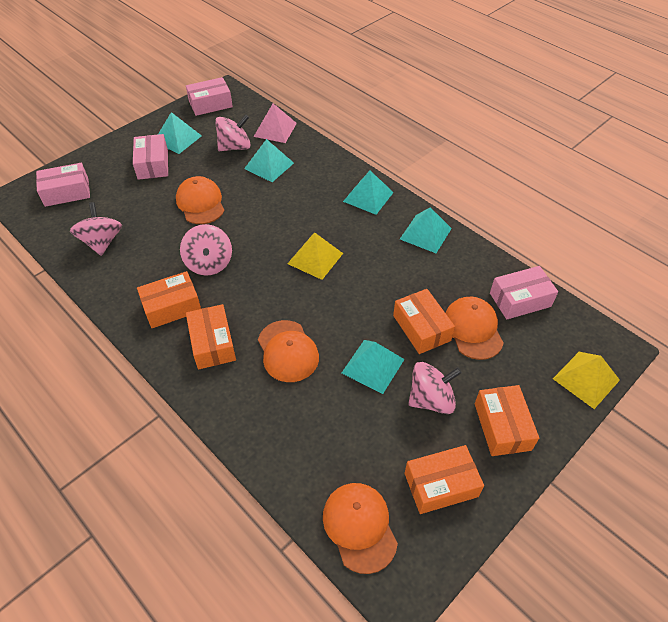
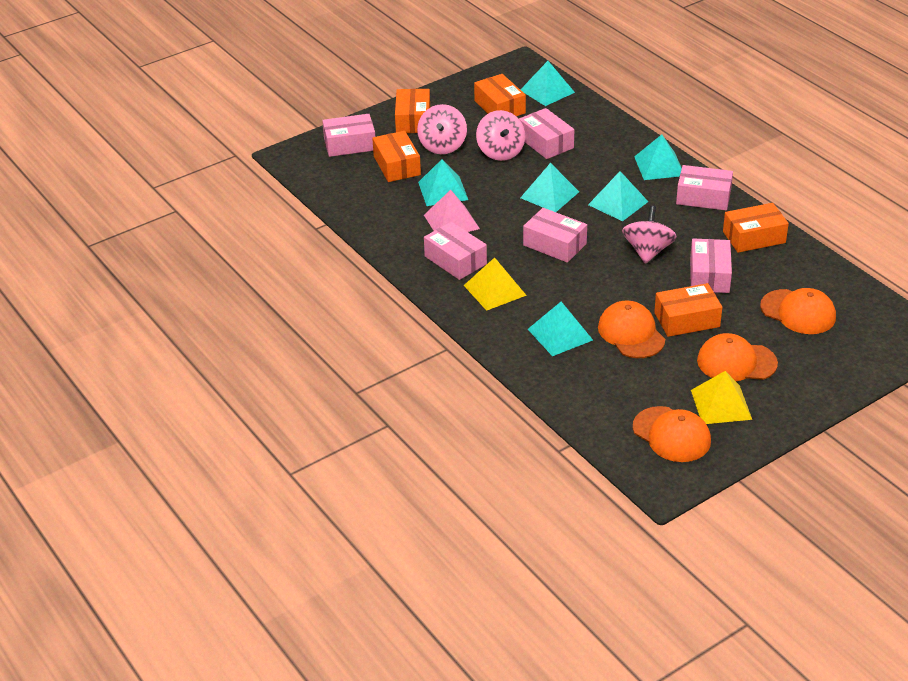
pink box: 4 -> 6
pink spinning top: 4 -> 3
turquoise pyramid: 5 -> 6

